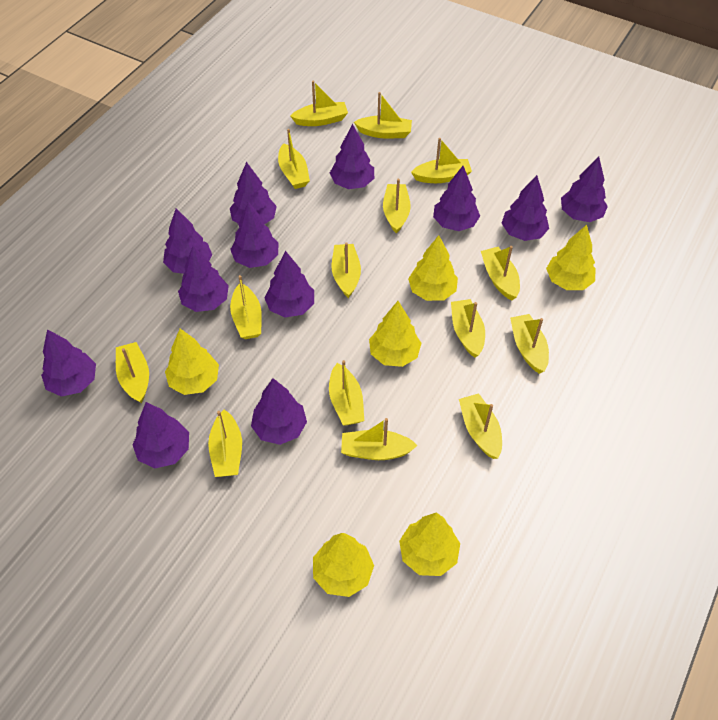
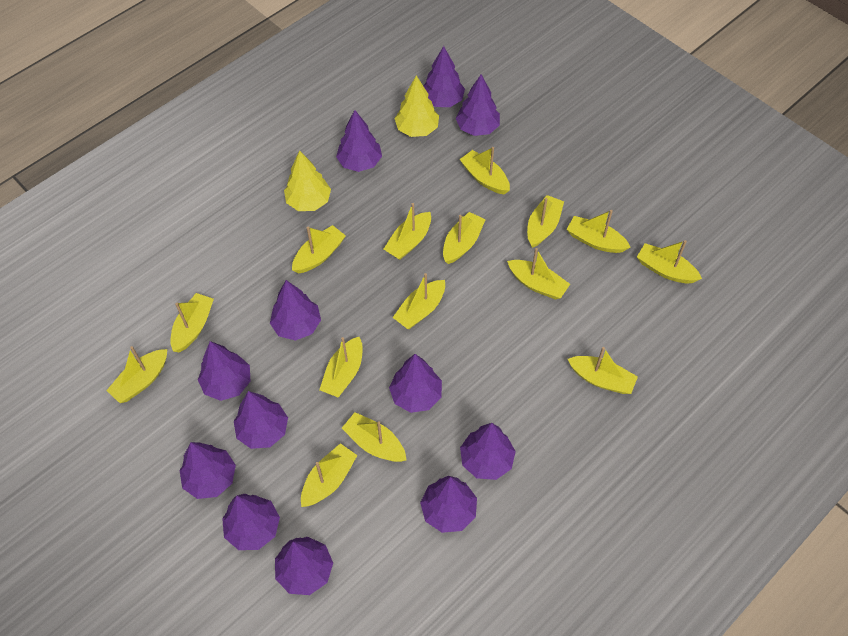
yellow tree: 6 -> 2

